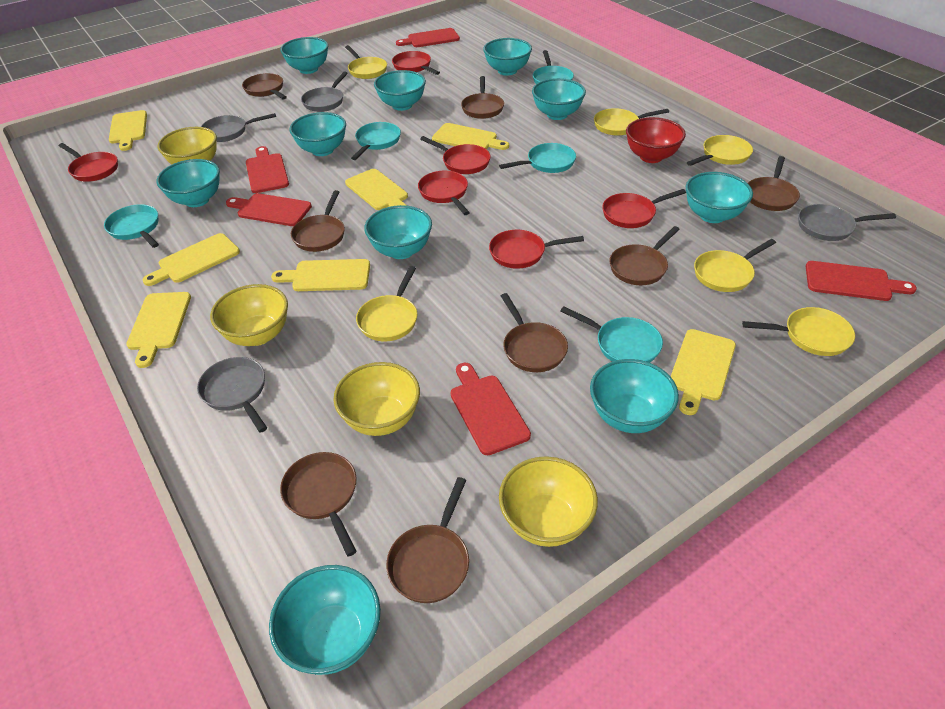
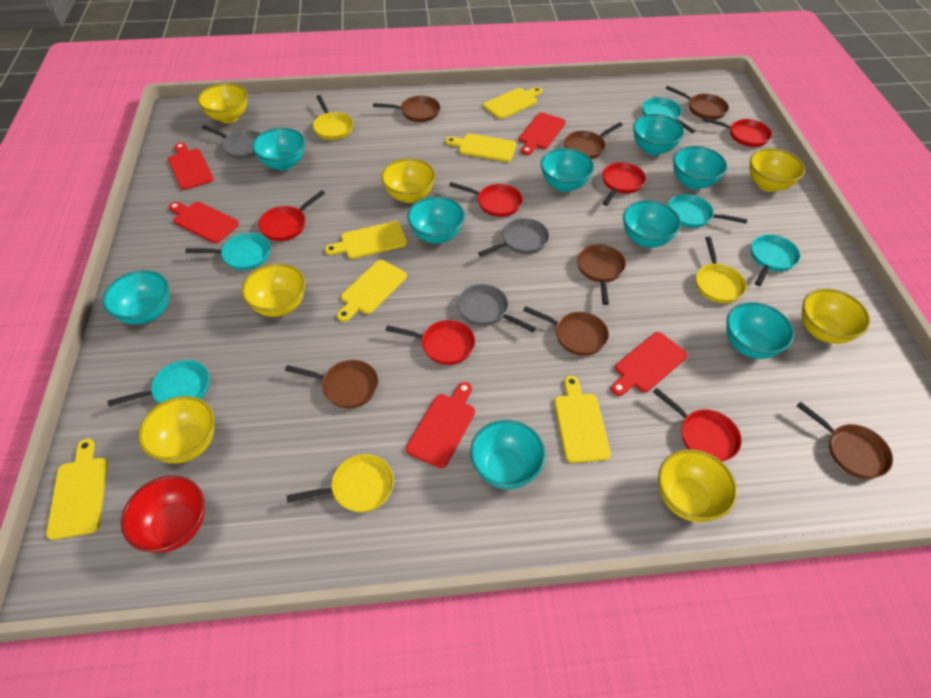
brown pan: 8 -> 7
grey pan: 4 -> 3
turquoise bowl: 10 -> 9
yellow bowl: 4 -> 7
yellow cutting board: 7 -> 6
yellow pan: 6 -> 3

